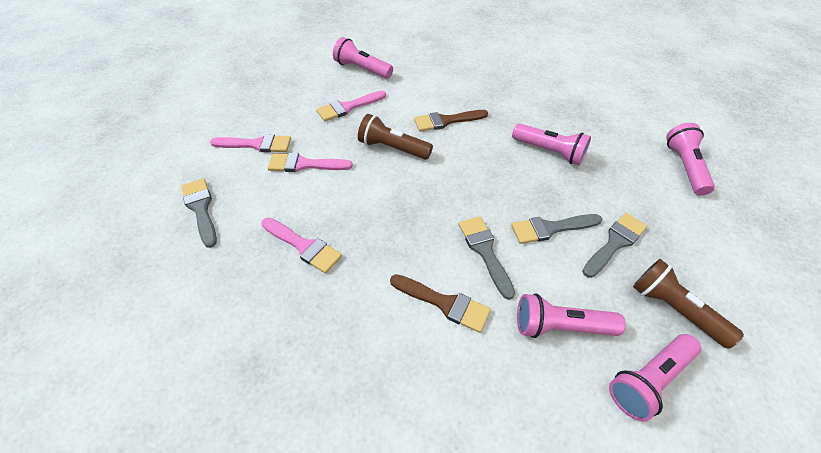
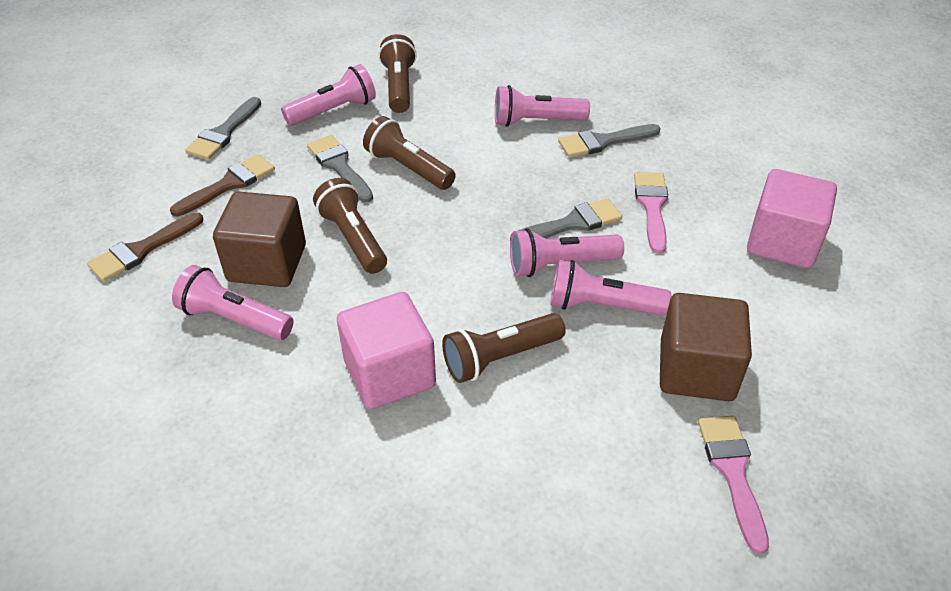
brown cube: 0 -> 2
brown flashlight: 2 -> 4
pink brush: 4 -> 2
pink cube: 0 -> 2

